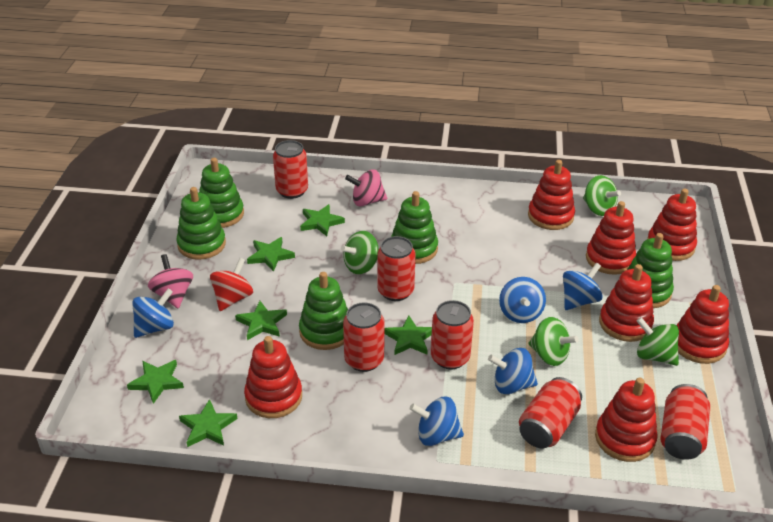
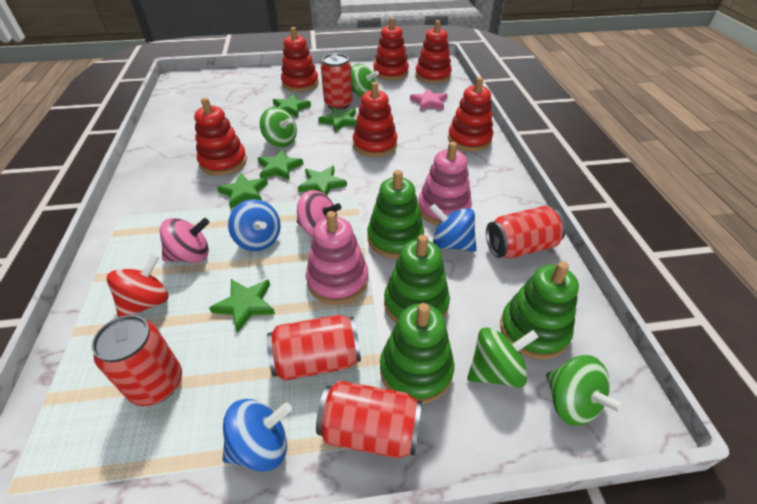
blue spinning top: 5 -> 3
green stacking toy: 5 -> 4
pink stacking toy: 0 -> 2
pink star: 0 -> 1
red can: 6 -> 5
red stacking toy: 7 -> 6

